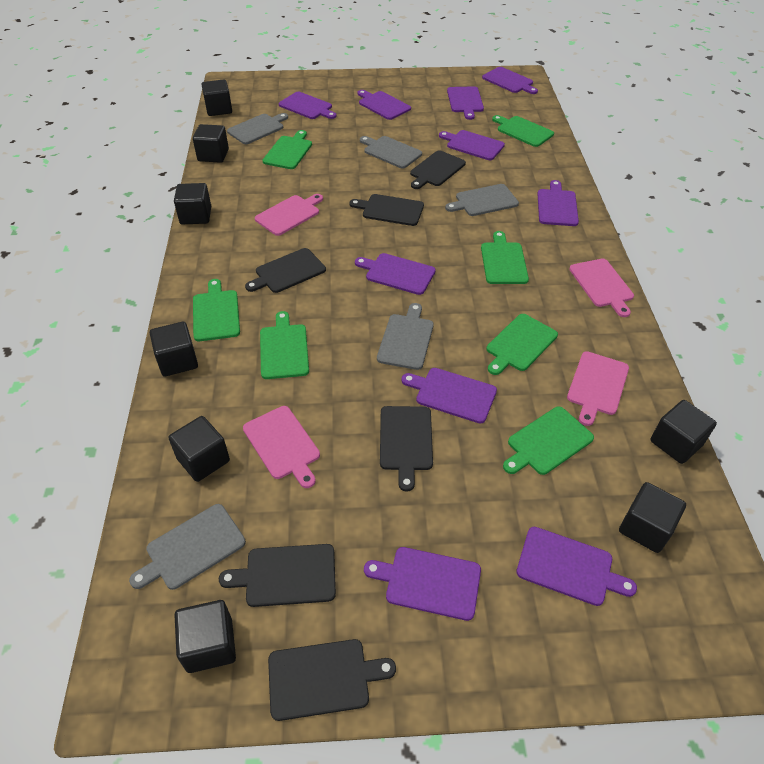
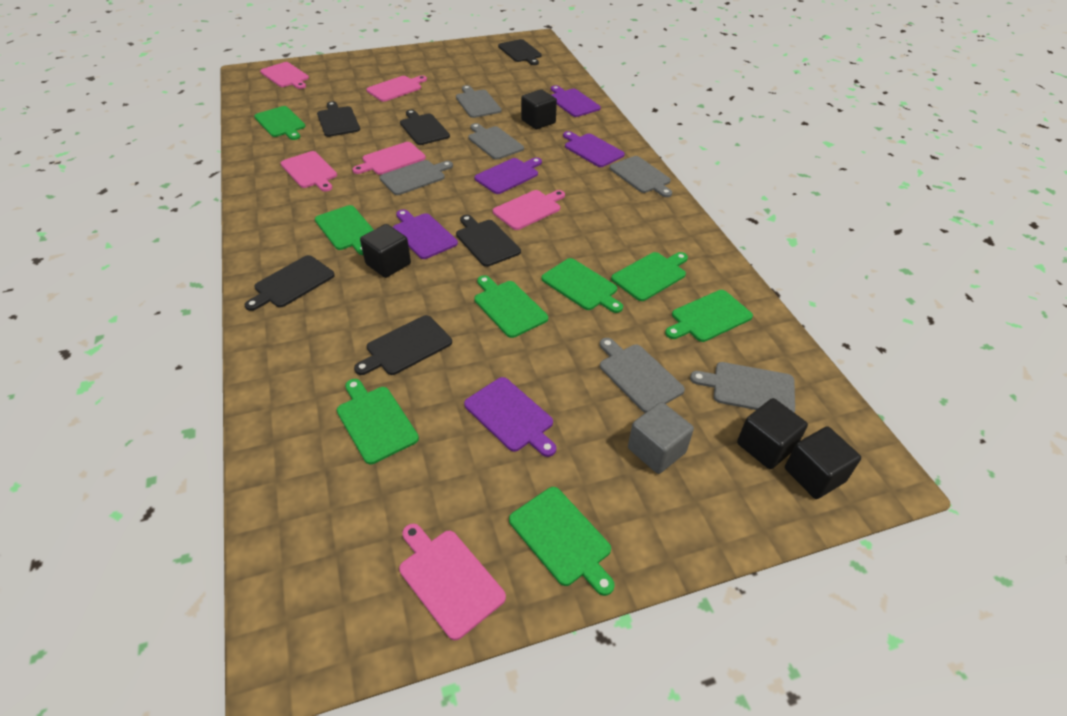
black cube: 8 -> 4
green cutting board: 7 -> 8
grey cube: 0 -> 1
grey cutting board: 5 -> 6
pink cutting board: 4 -> 6
purple cutting board: 10 -> 5

